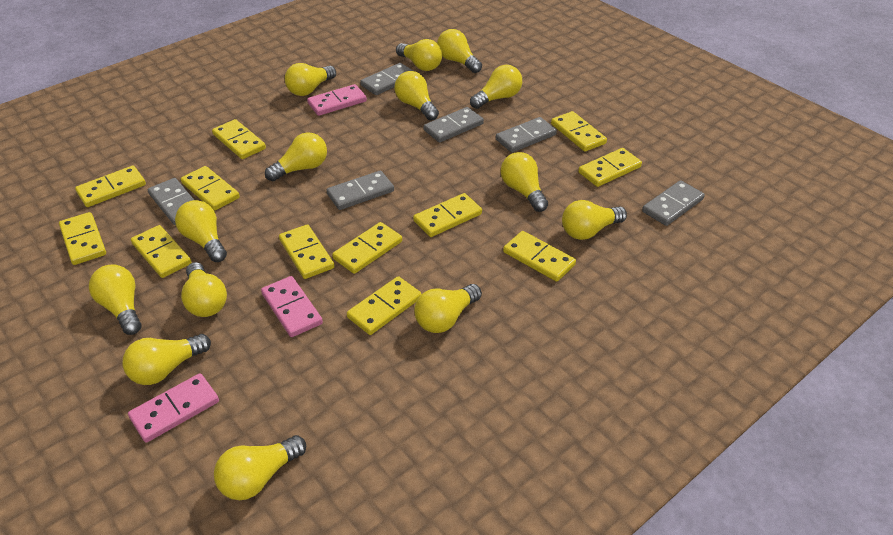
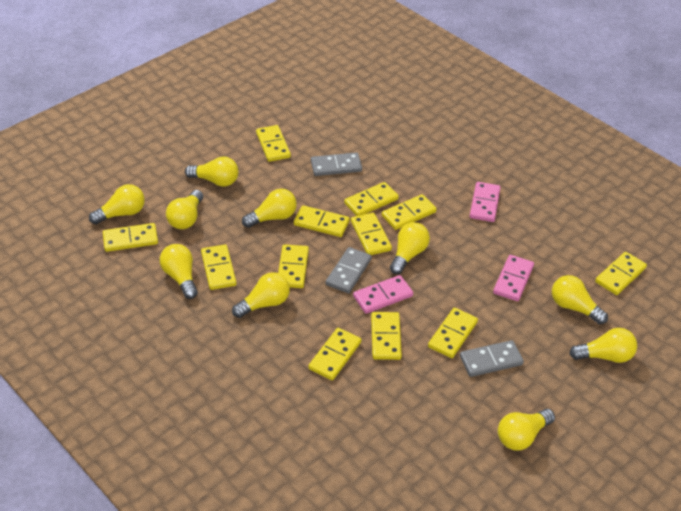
grey domino: 6 -> 3
yellow light bulb: 14 -> 10

